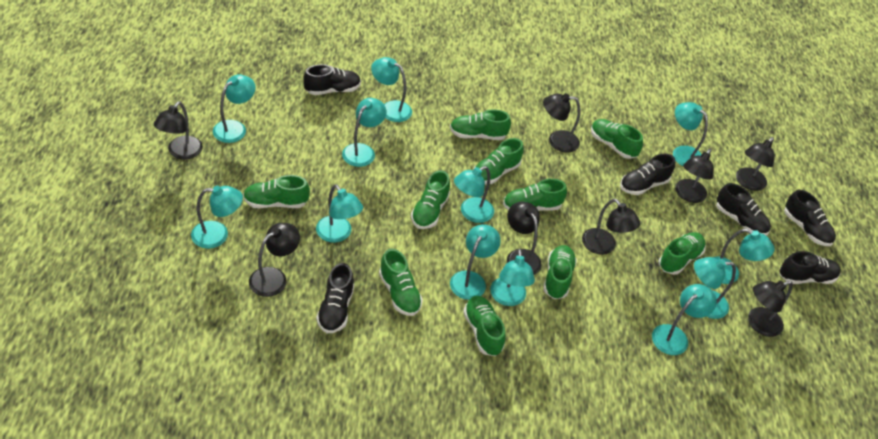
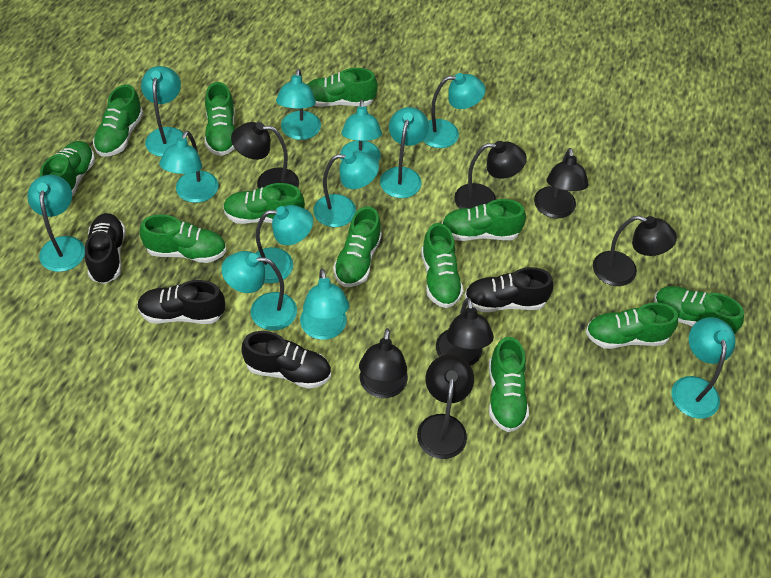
black lamp: 8 -> 7
black shoe: 6 -> 4
green shoe: 10 -> 12

